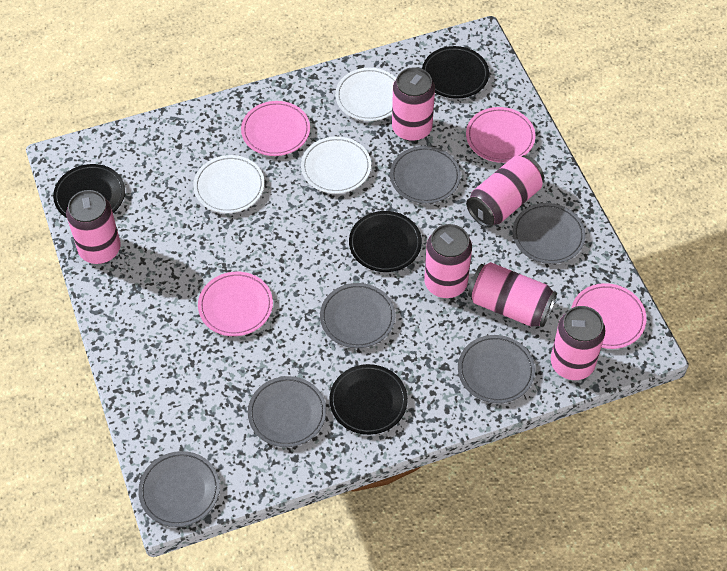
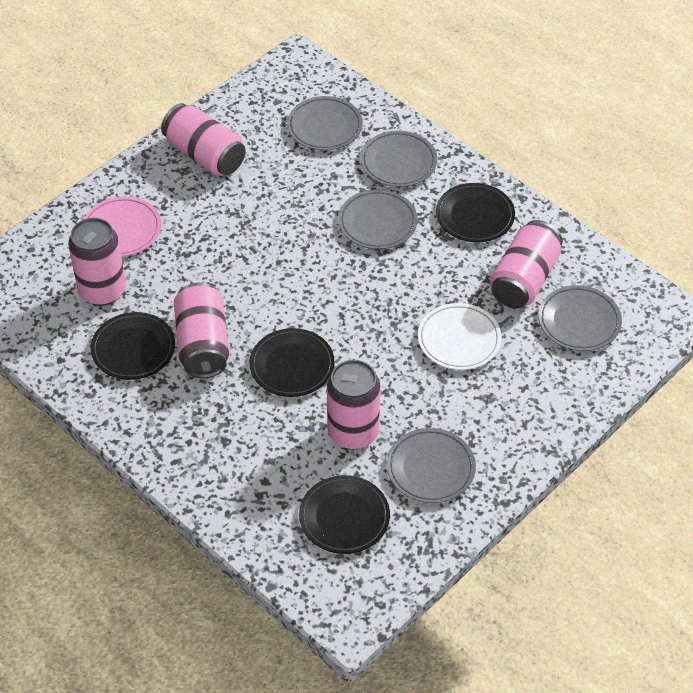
grey plate: 6 -> 5
pink can: 6 -> 5
pink plate: 4 -> 1
white plate: 3 -> 1

